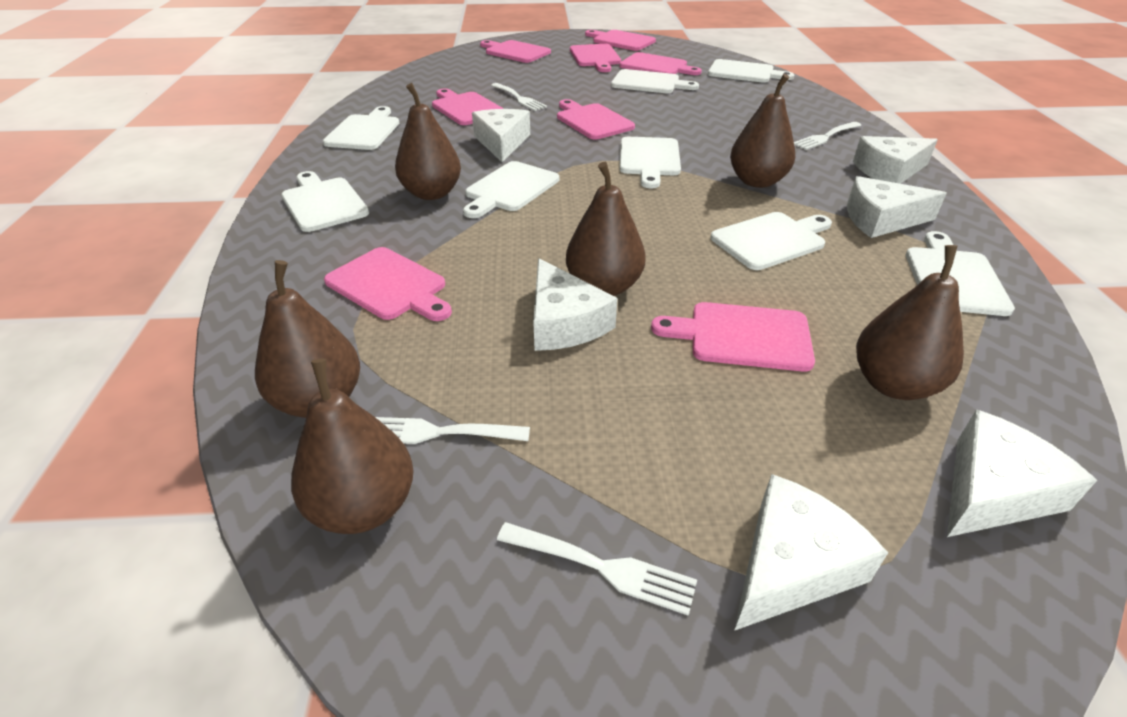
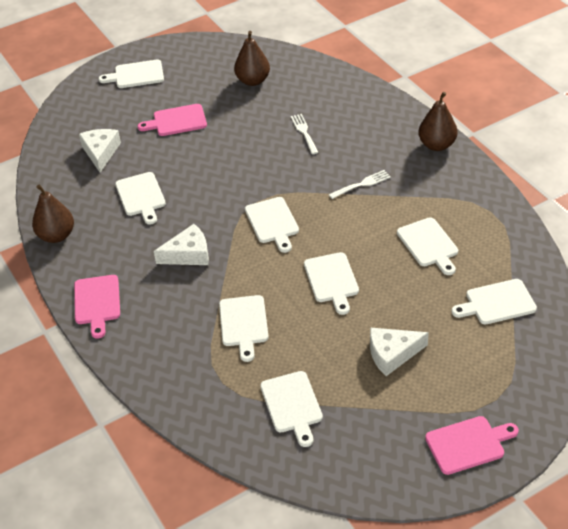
brown pear: 6 -> 3
pink cutting board: 8 -> 3
white cheese: 6 -> 3
white fork: 4 -> 2

